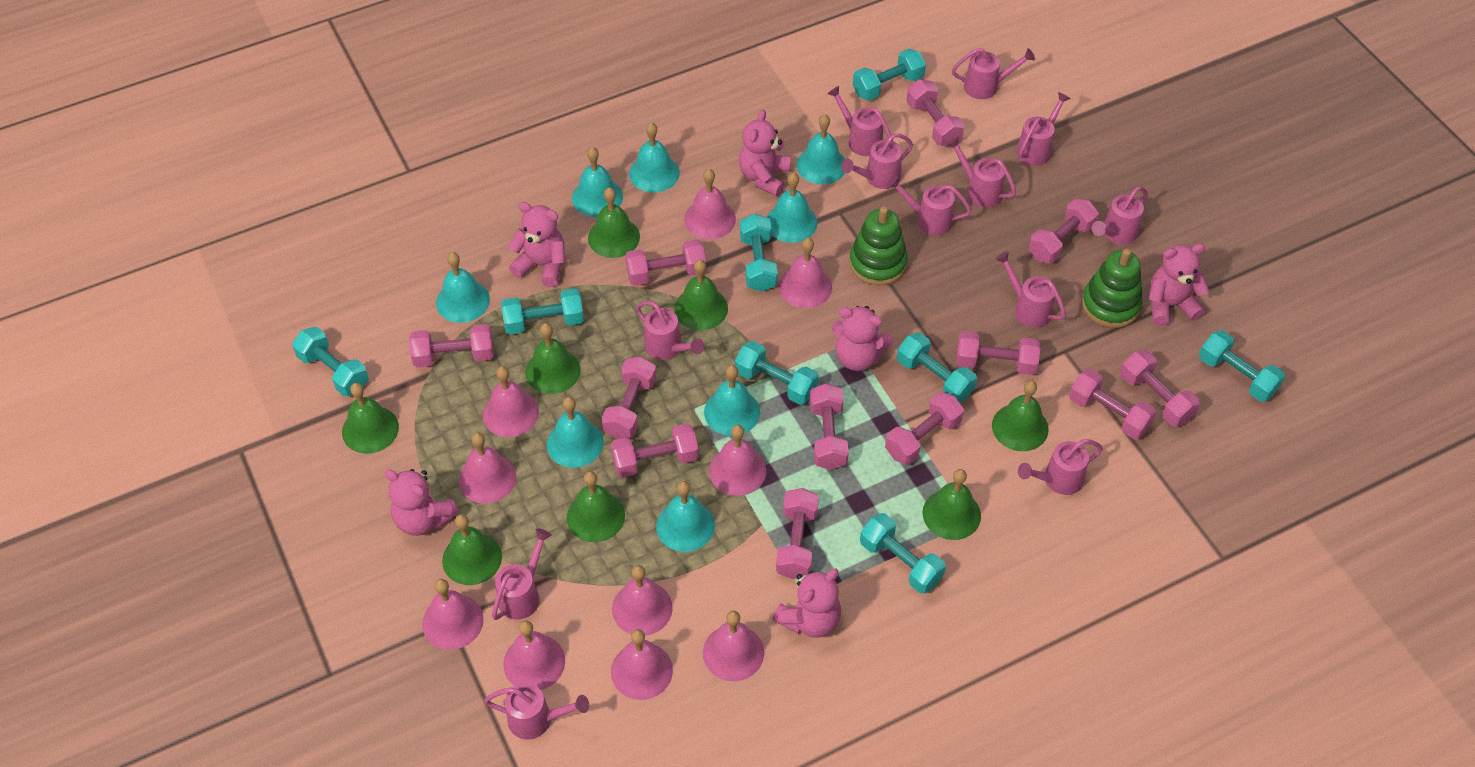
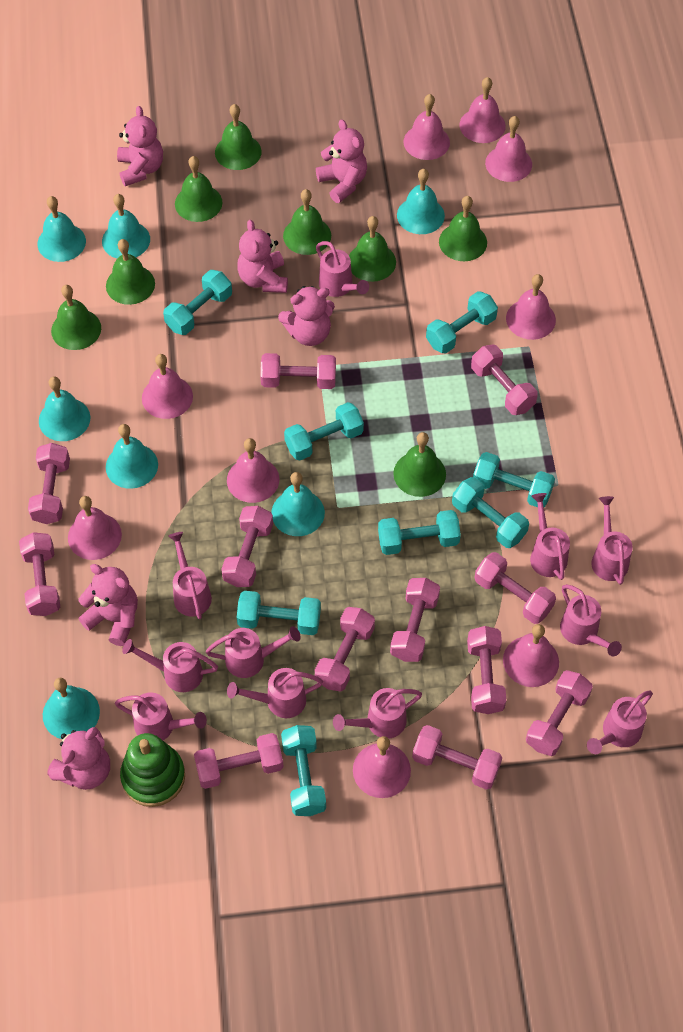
green stacking toy: 2 -> 1
pink bell: 10 -> 9
pink watering can: 12 -> 11
turquoise bell: 8 -> 7

